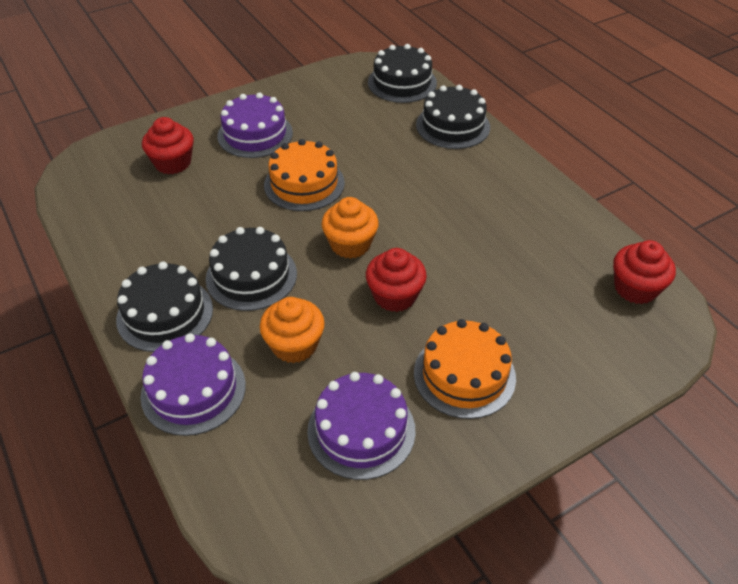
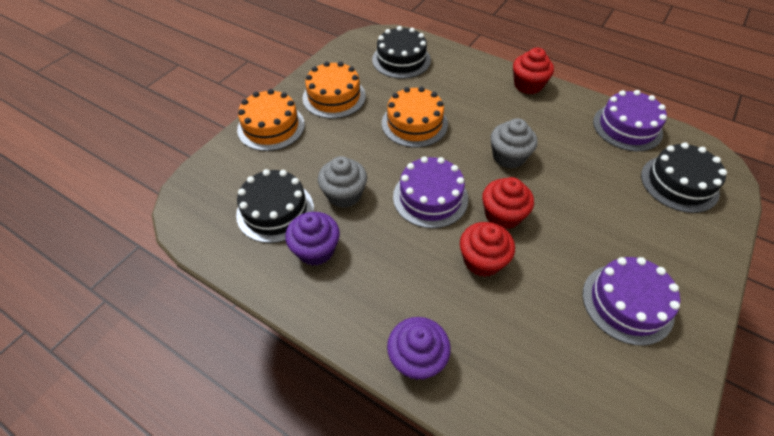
black cake: 4 -> 3
grey cupcake: 0 -> 2
orange cake: 2 -> 3
orange cupcake: 2 -> 0
purple cupcake: 0 -> 2

